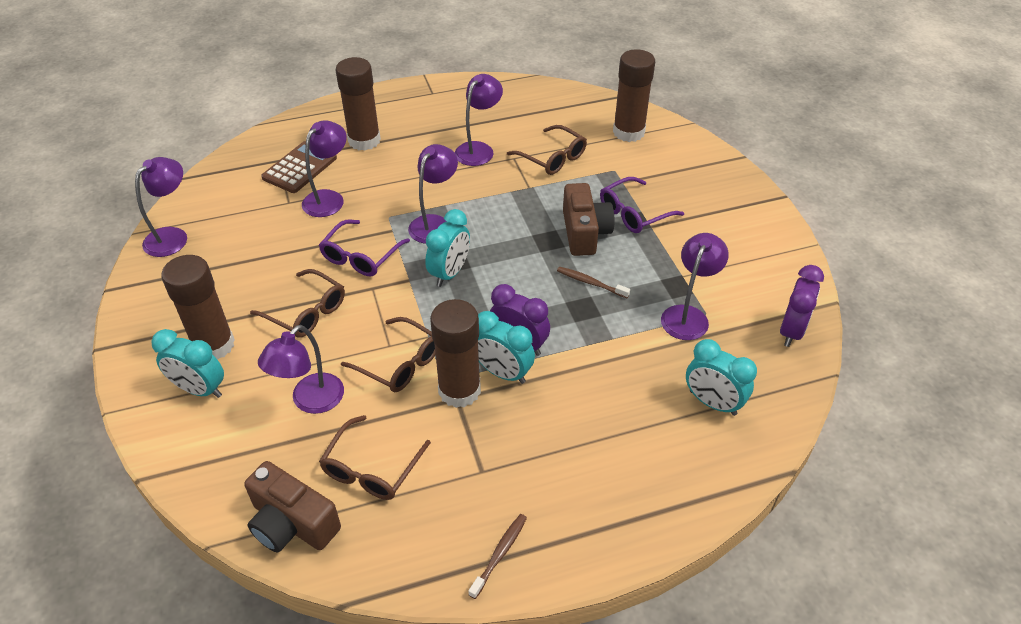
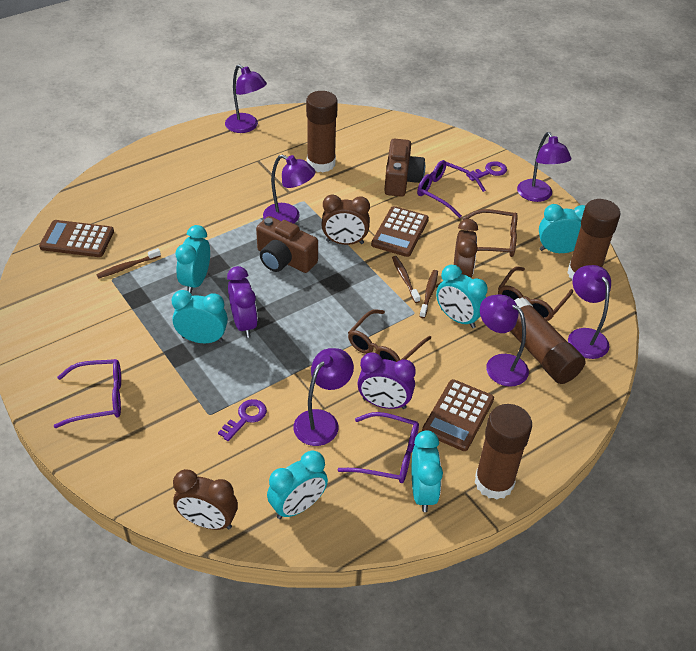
brown calculator: 1 -> 3
brown clock: 0 -> 3
brown glasses: 4 -> 3
brown toothbrush: 2 -> 3
purple glasses: 2 -> 3
purple key: 0 -> 2
turquoise clock: 4 -> 6

